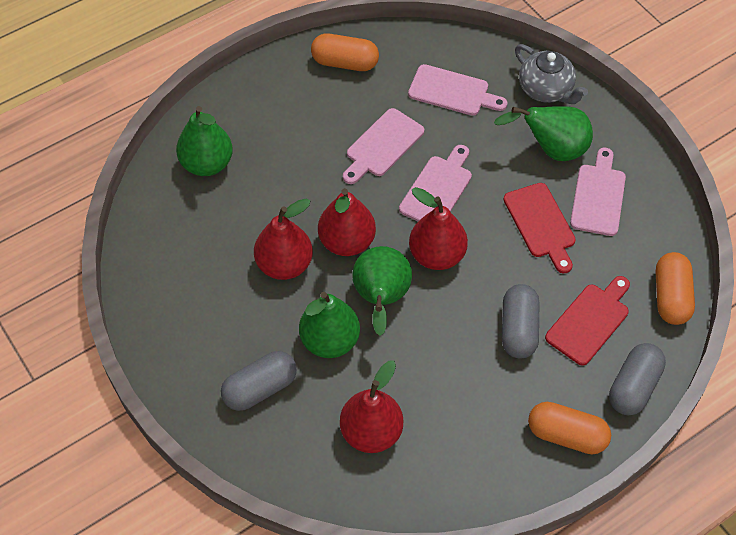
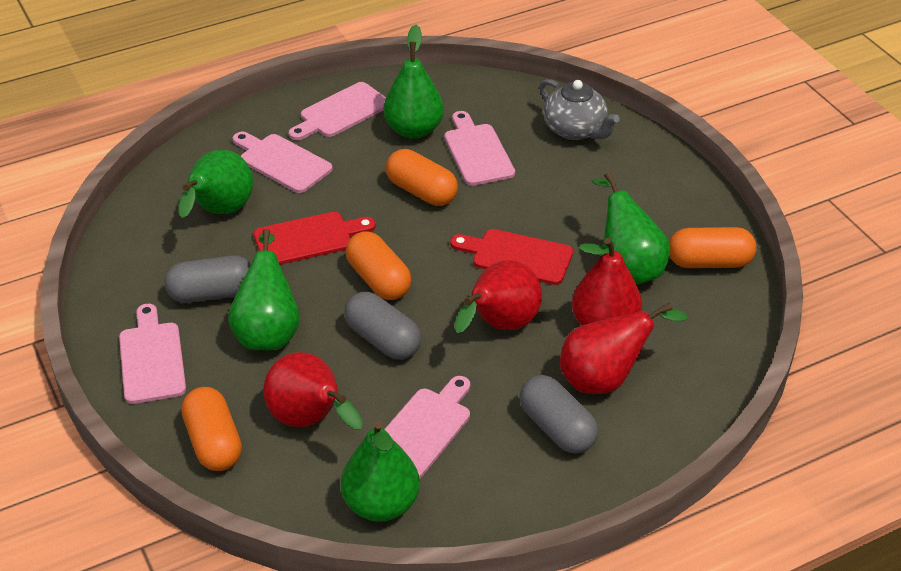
green pear: 4 -> 5
orange capsule: 3 -> 4
pink cutting board: 4 -> 5

